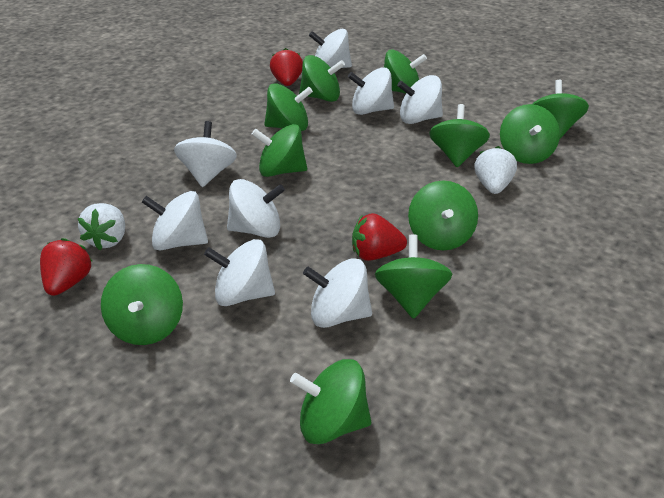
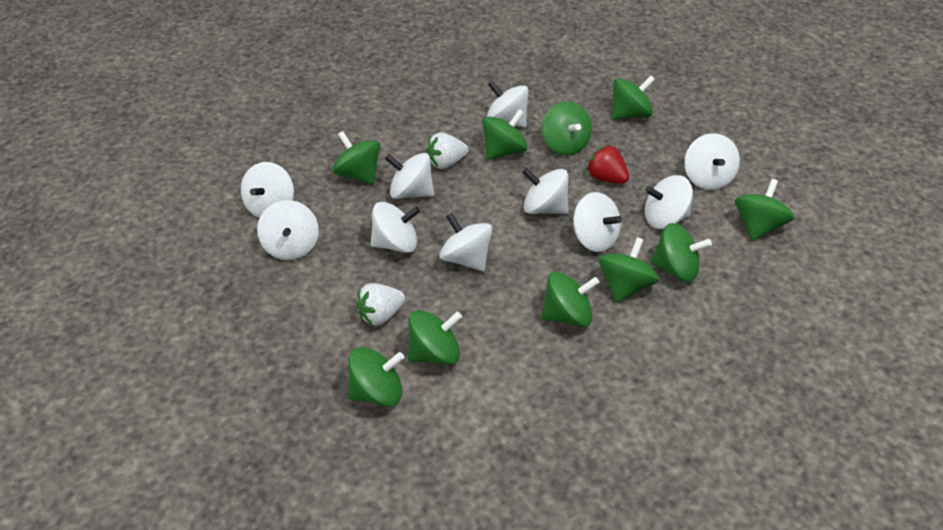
green spinning top: 11 -> 10
red strawberry: 3 -> 1
white spinning top: 8 -> 10

